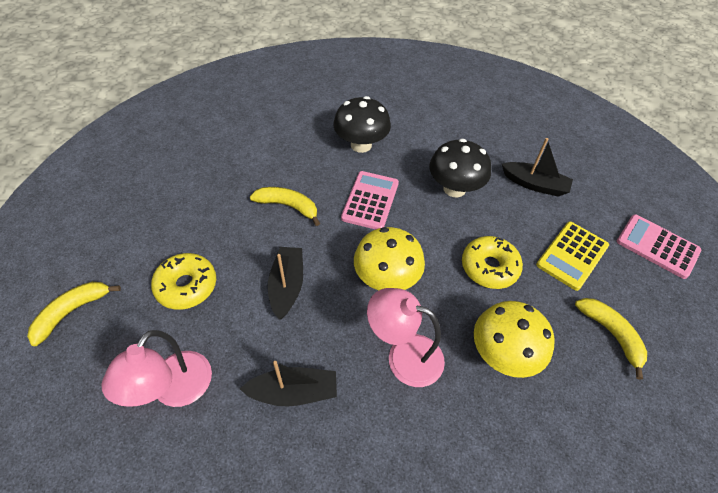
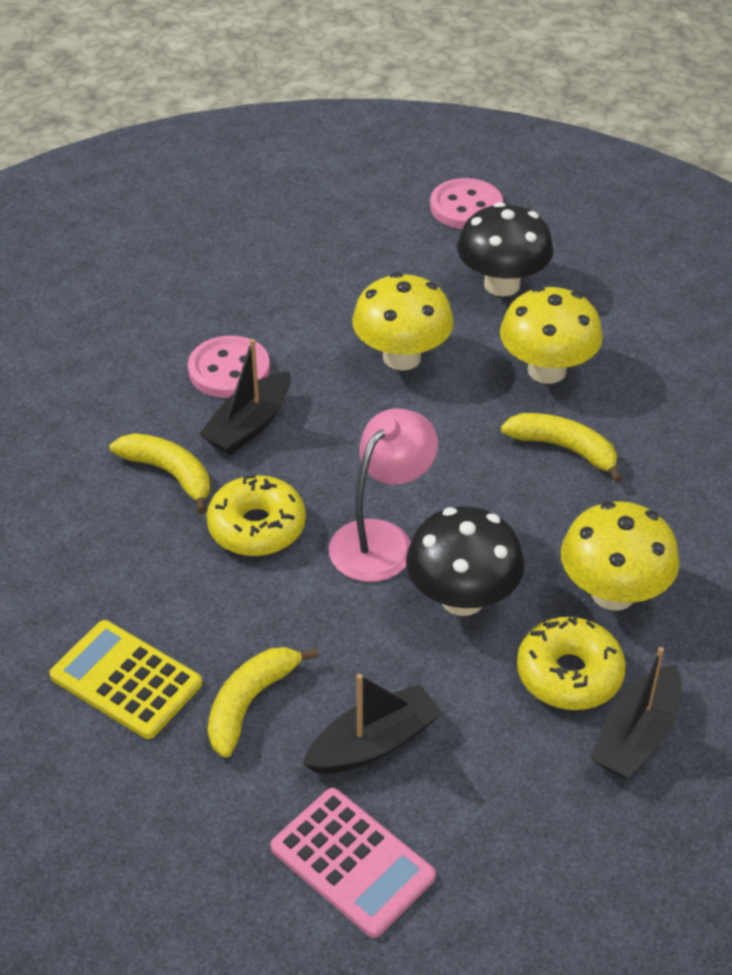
pink button: 0 -> 2
pink calculator: 2 -> 1
pink lamp: 2 -> 1
yellow mushroom: 2 -> 3

